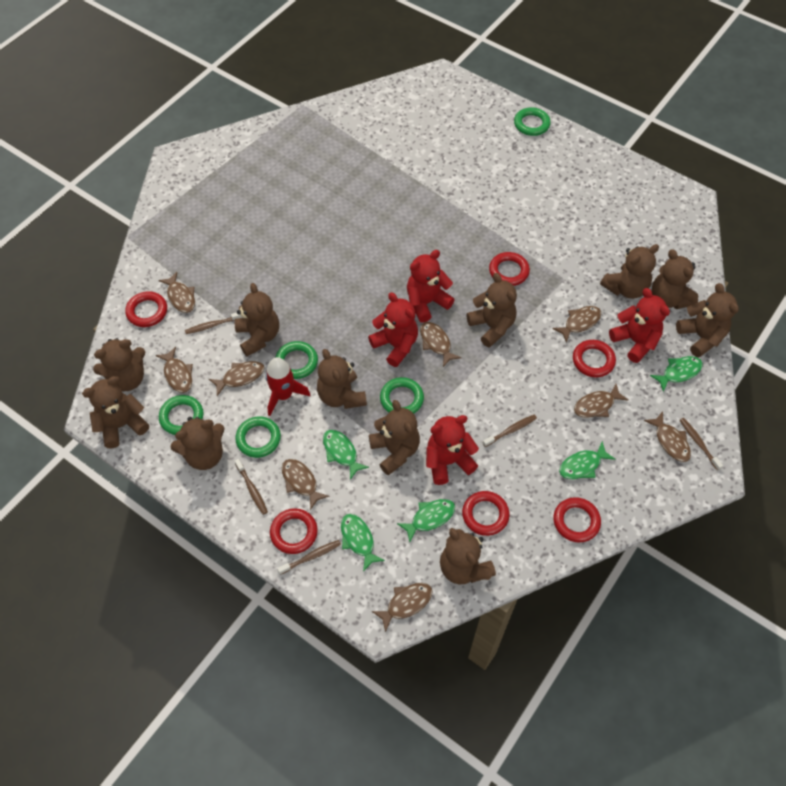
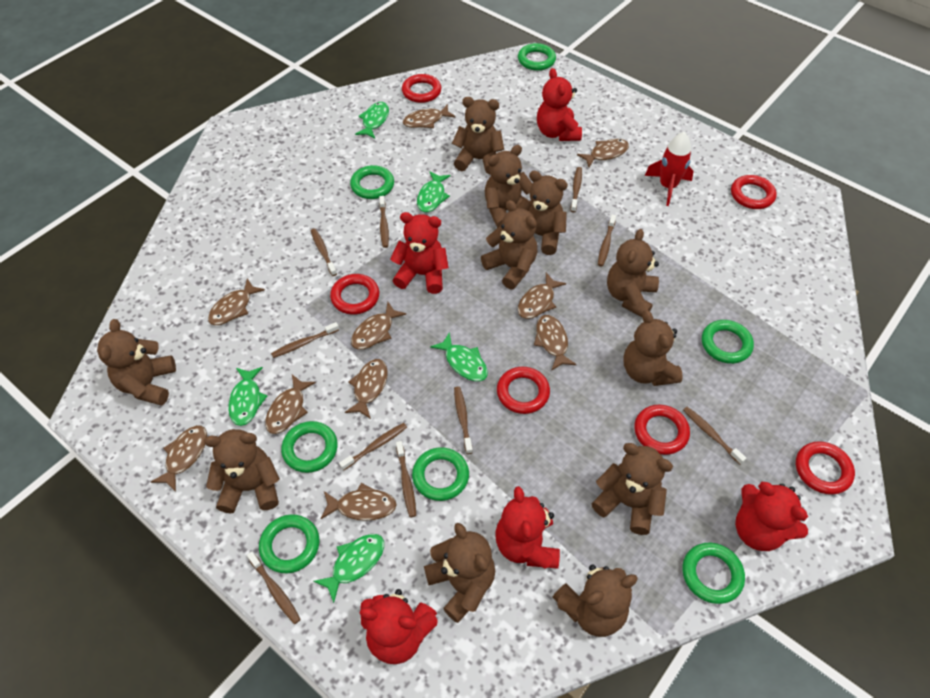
brown fish: 9 -> 10
brown toothbrush: 5 -> 10
green ring: 5 -> 7
red teddy bear: 4 -> 5

